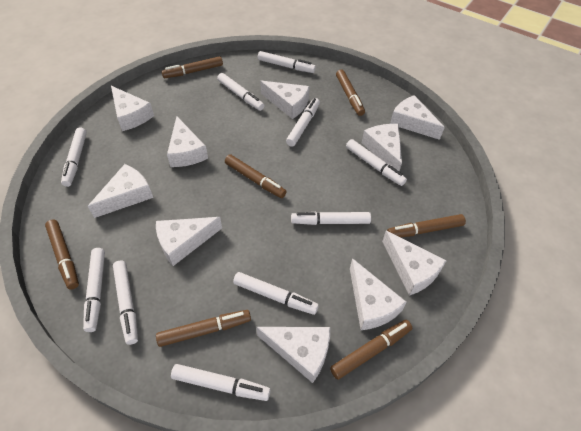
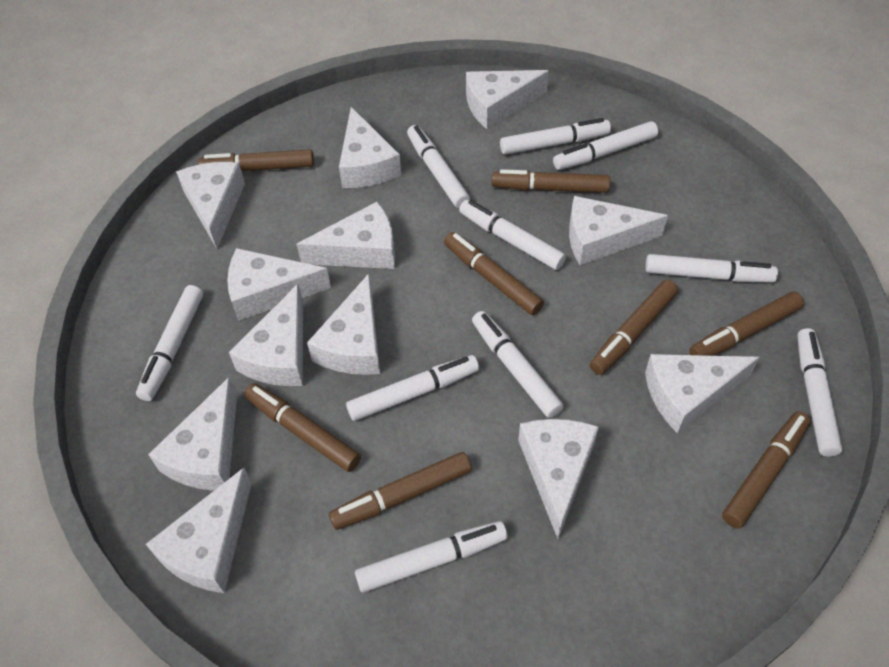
brown marker: 7 -> 8
white cheese: 10 -> 12

